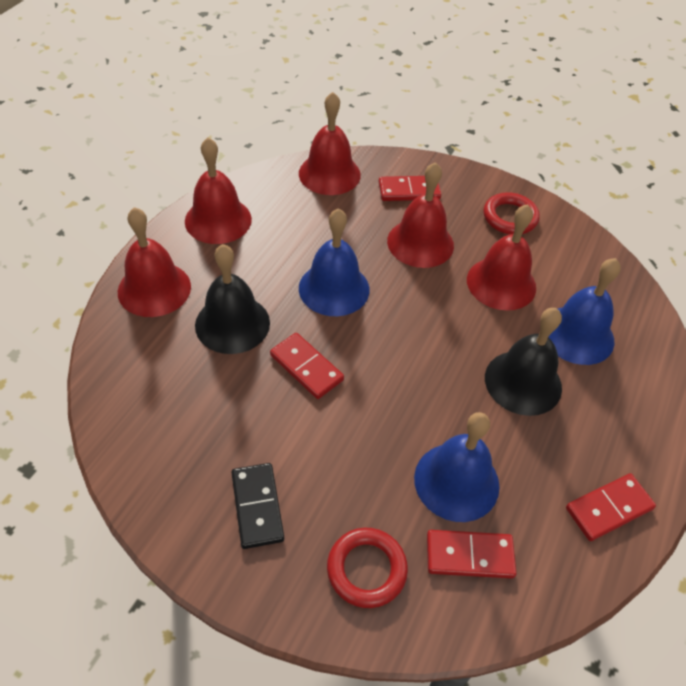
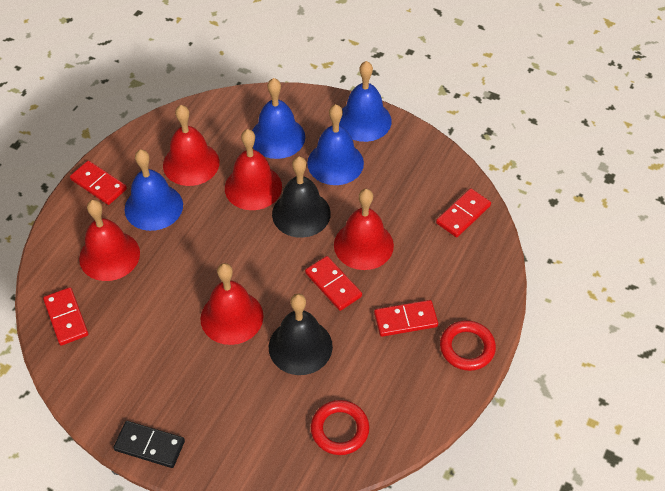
blue bell: 3 -> 4
red domino: 4 -> 5

